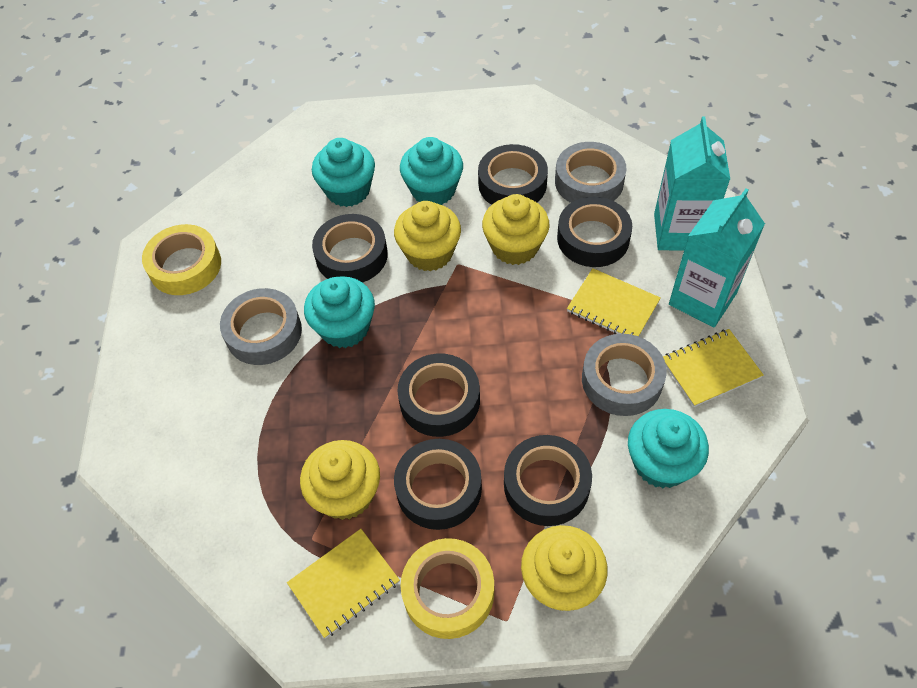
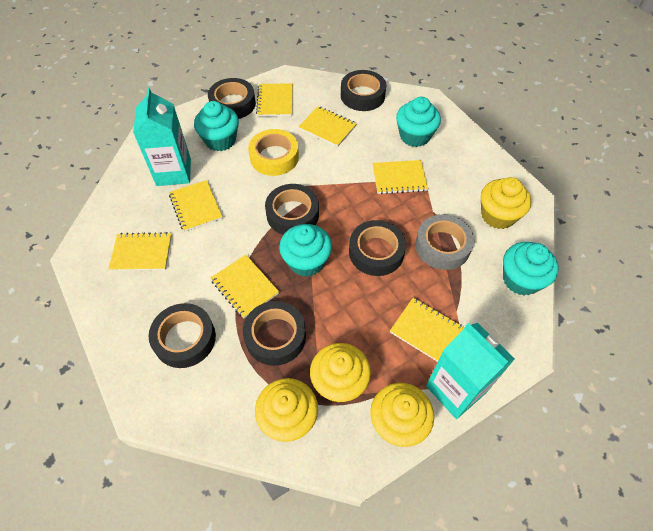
grey tape: 3 -> 1
yellow notebook: 3 -> 7
yellow tape: 2 -> 1

